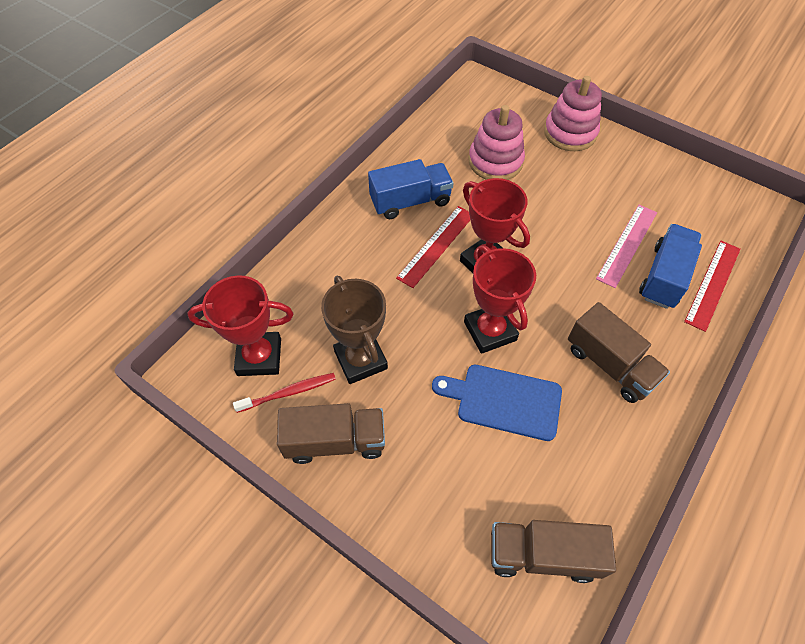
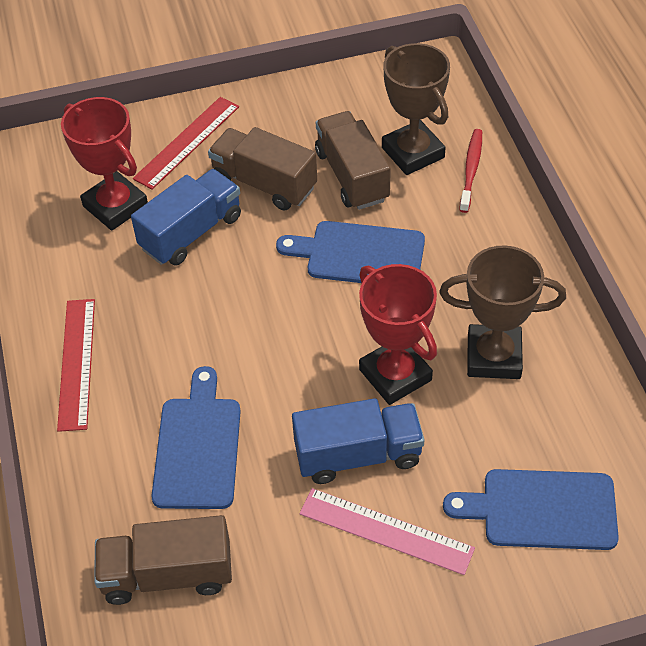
blue cutting board: 1 -> 3
brown trophy: 1 -> 2
pink stacking toy: 2 -> 0
red trophy: 3 -> 2

